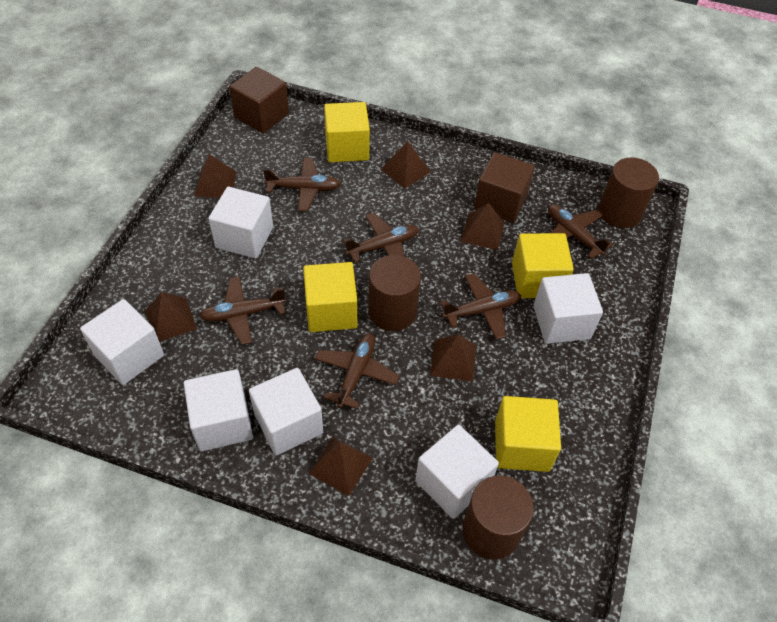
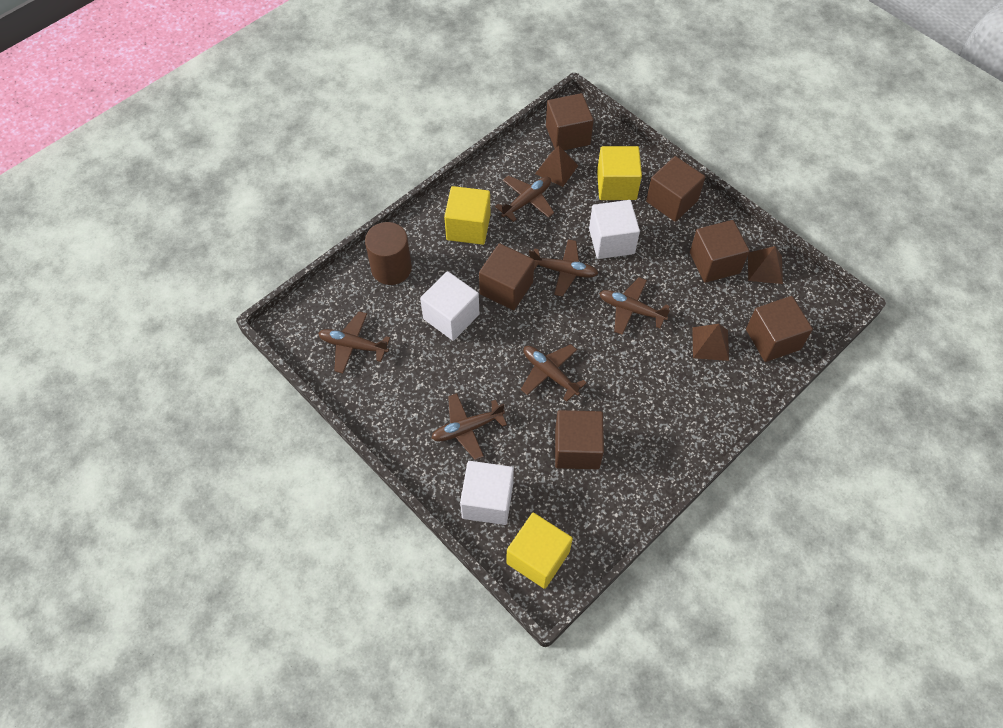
brown cube: 2 -> 6
brown cylinder: 3 -> 1
brown pyramid: 6 -> 3
white cube: 6 -> 3
yellow cube: 4 -> 3

